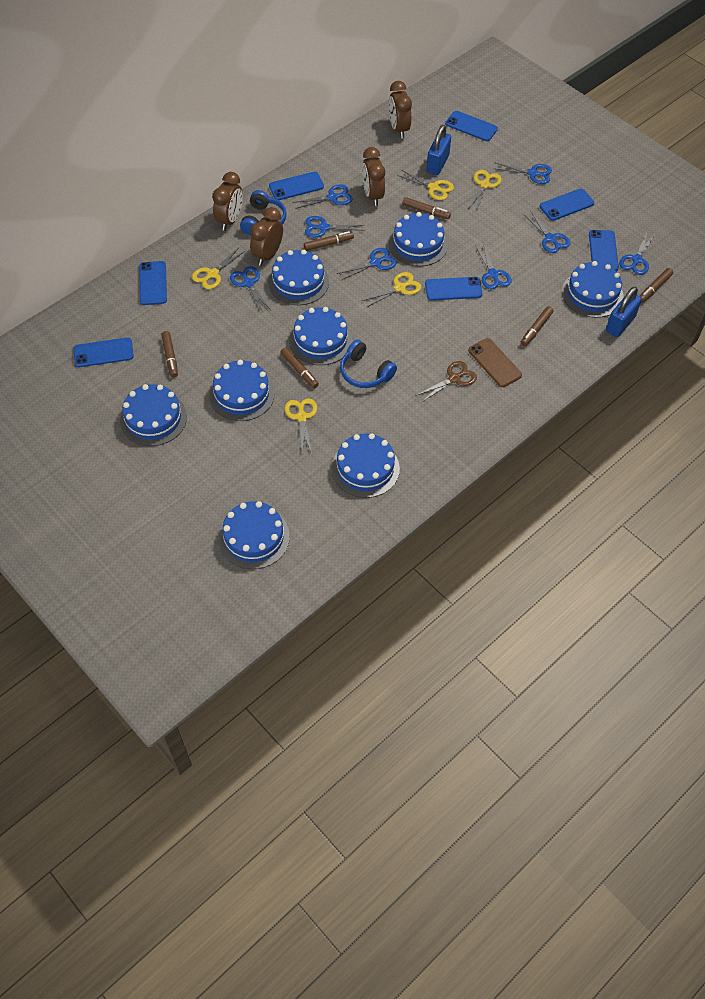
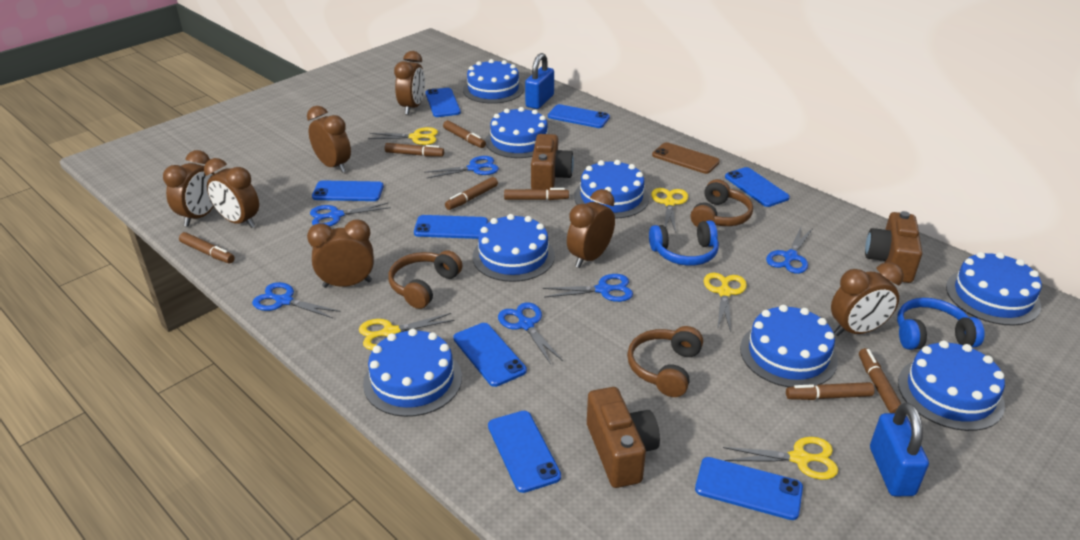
blue phone: 7 -> 8
blue scissors: 8 -> 6
brown camera: 0 -> 3
brown clock: 4 -> 7
brown headphones: 0 -> 3
brown marker: 6 -> 7
brown scissors: 1 -> 0

